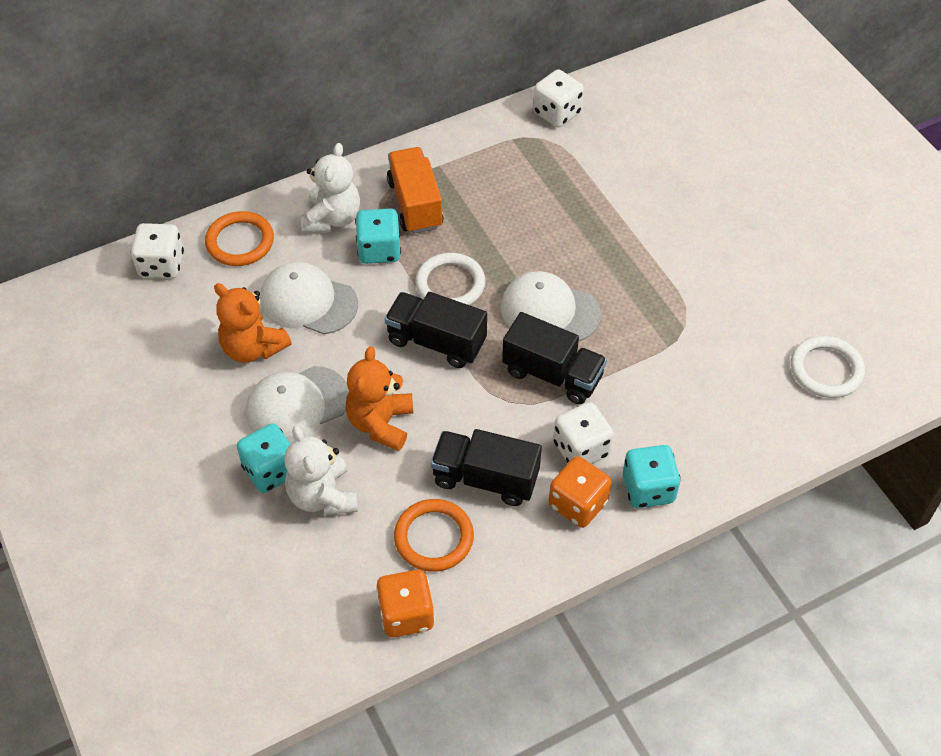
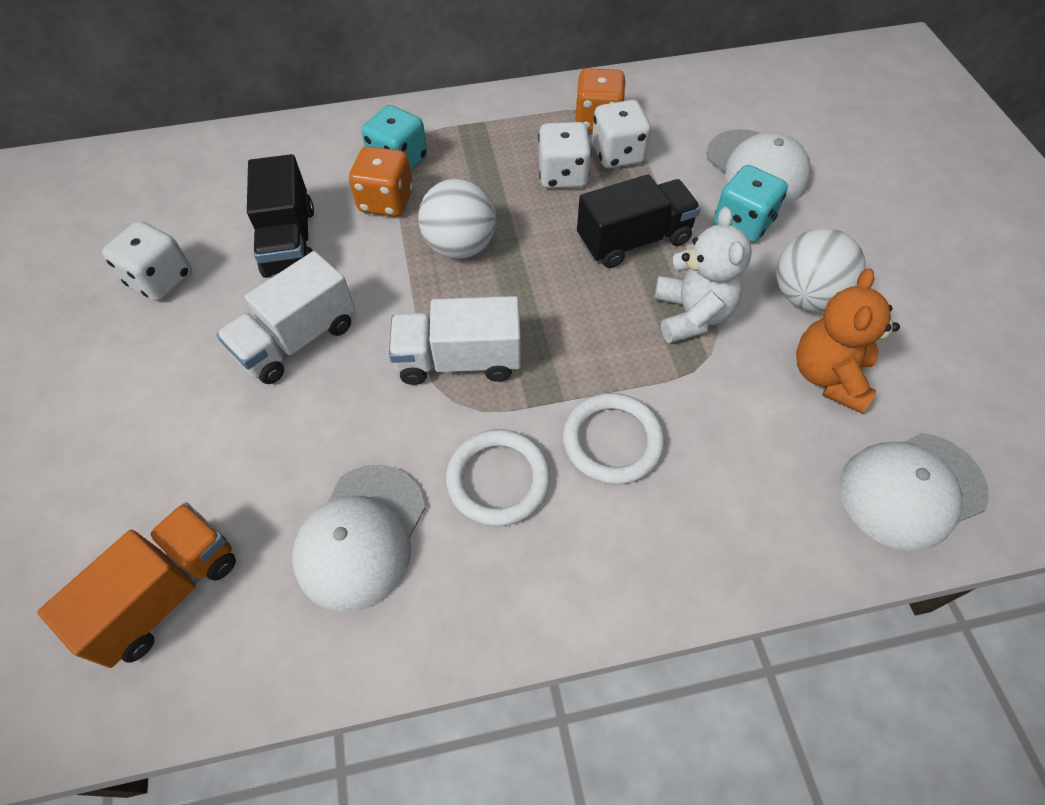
black truck: 3 -> 2
orange ring: 2 -> 0
orange teddy bear: 2 -> 1
turquoise dice: 3 -> 2
white ball: 0 -> 2
white teddy bear: 2 -> 1
white truck: 0 -> 2

